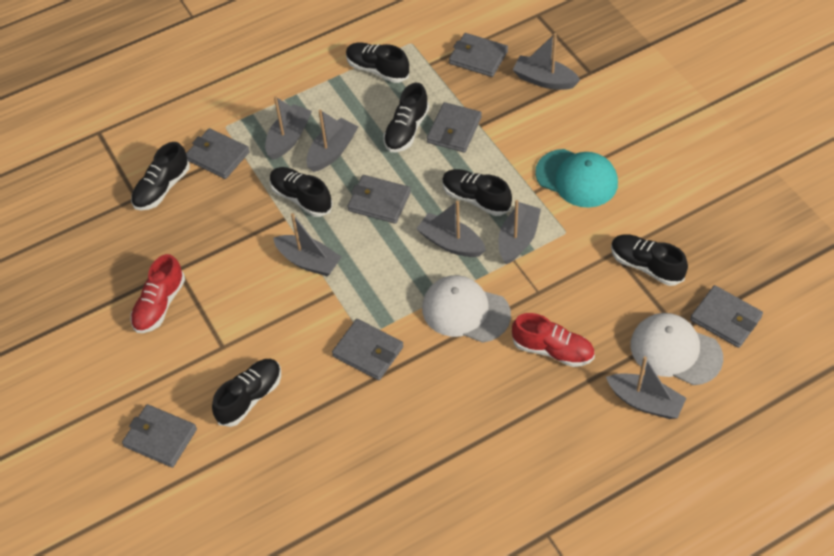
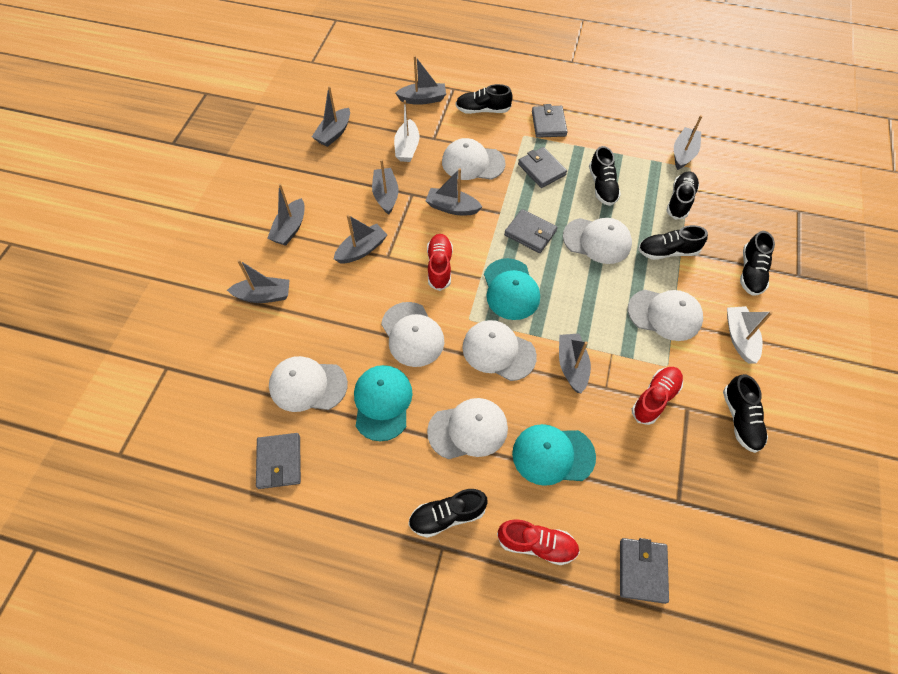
grey boat: 7 -> 9
grey wallet: 7 -> 5
red shoe: 2 -> 3
turquoise cap: 1 -> 3
white boat: 0 -> 2
white cap: 2 -> 7

